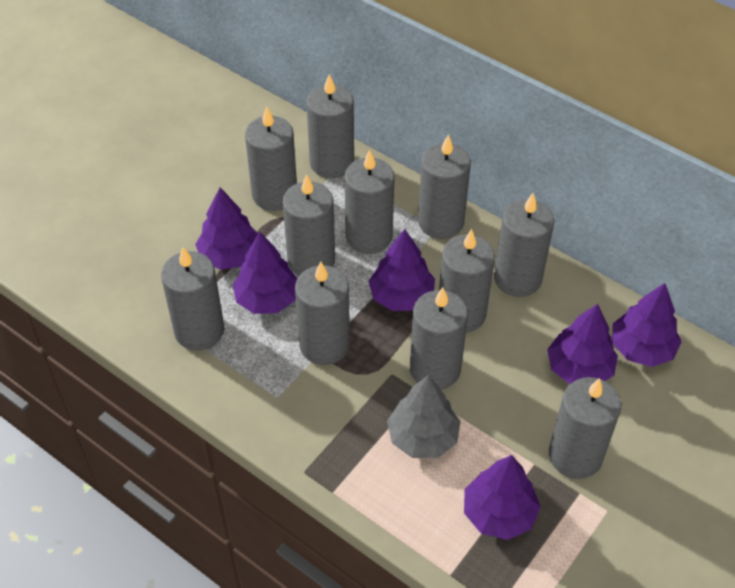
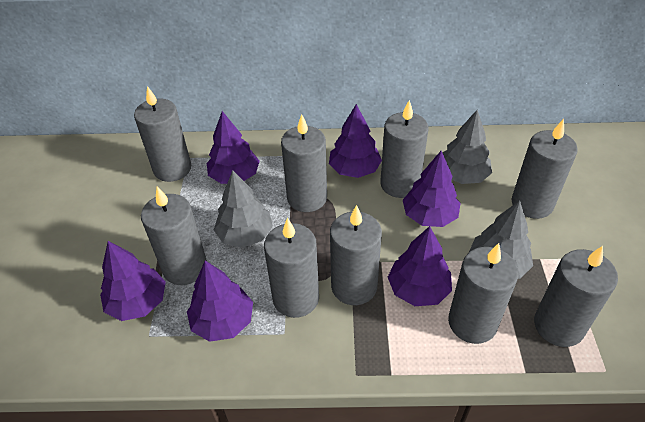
grey candle: 11 -> 9
grey tree: 1 -> 3

